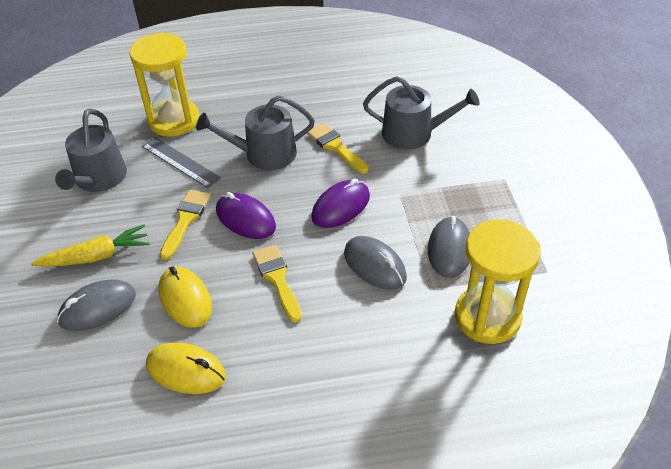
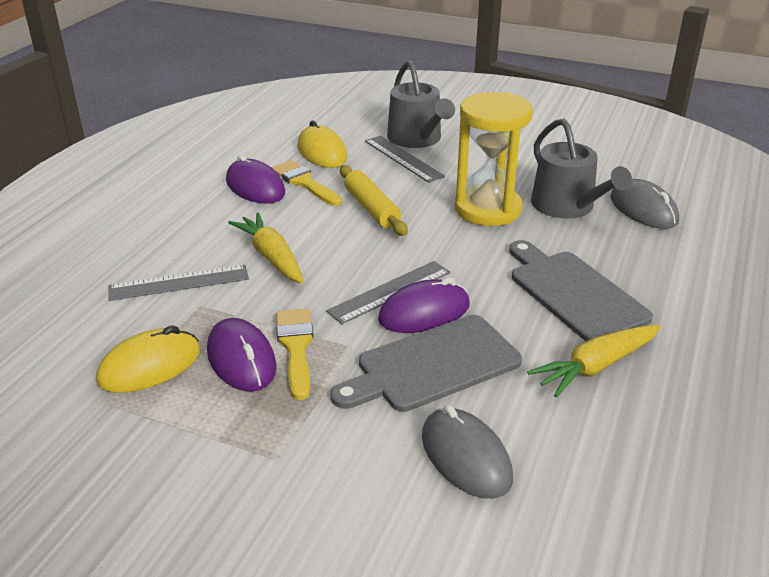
grey cutting board: 0 -> 2
grey mouse: 3 -> 2
grey ruler: 1 -> 3
grey watering can: 3 -> 2
purple mouse: 2 -> 3
yellow brush: 3 -> 2
yellow carrot: 1 -> 2
yellow hourglass: 2 -> 1
yellow rolling pin: 0 -> 1

